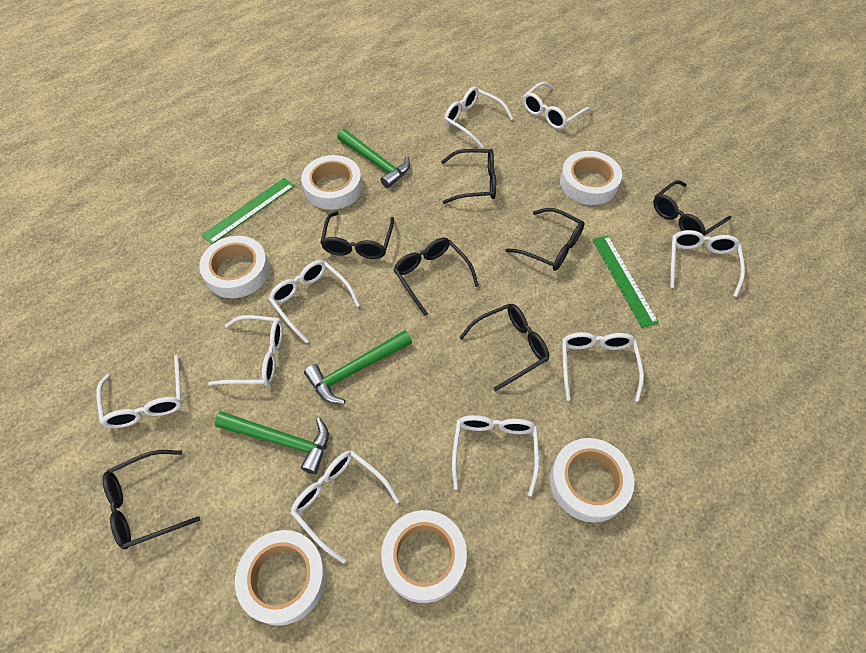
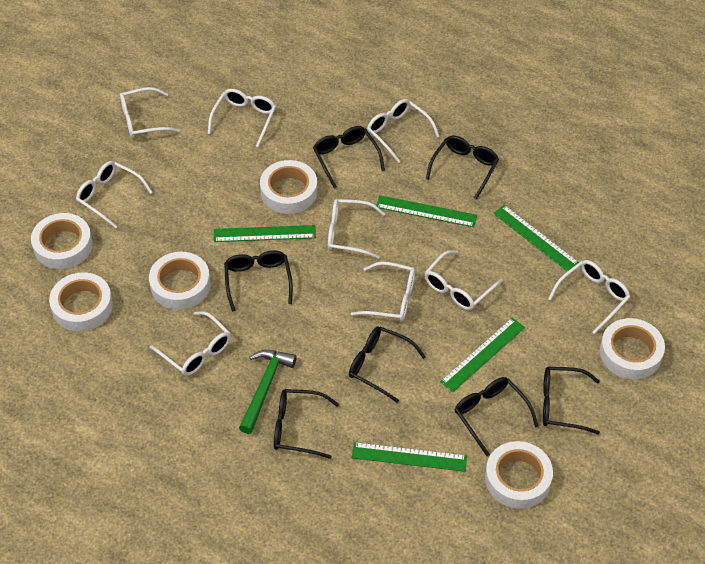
green hammer: 3 -> 1
green ruler: 2 -> 5

